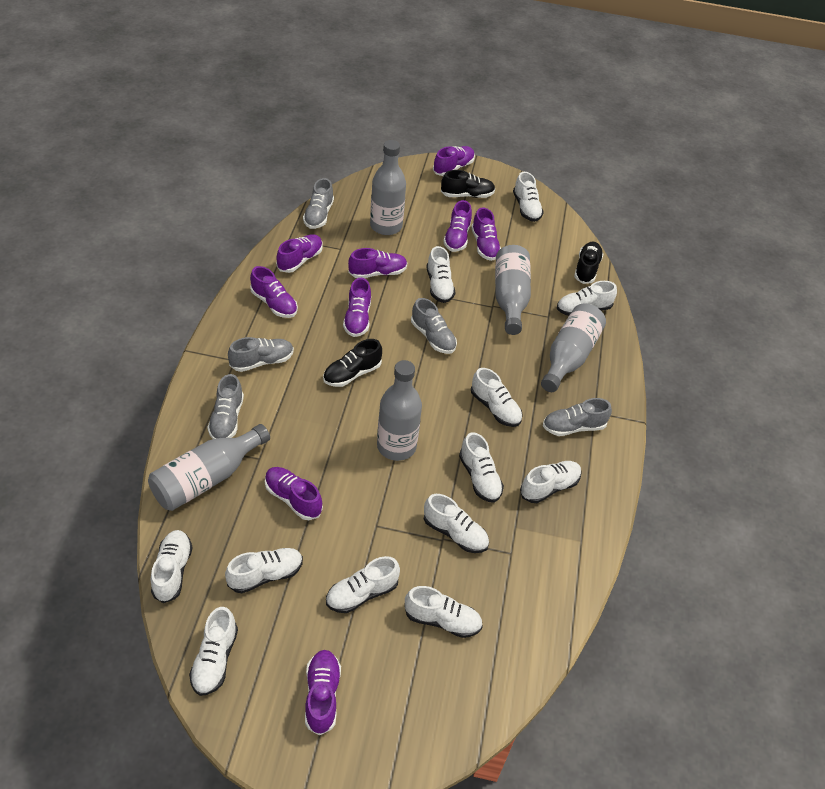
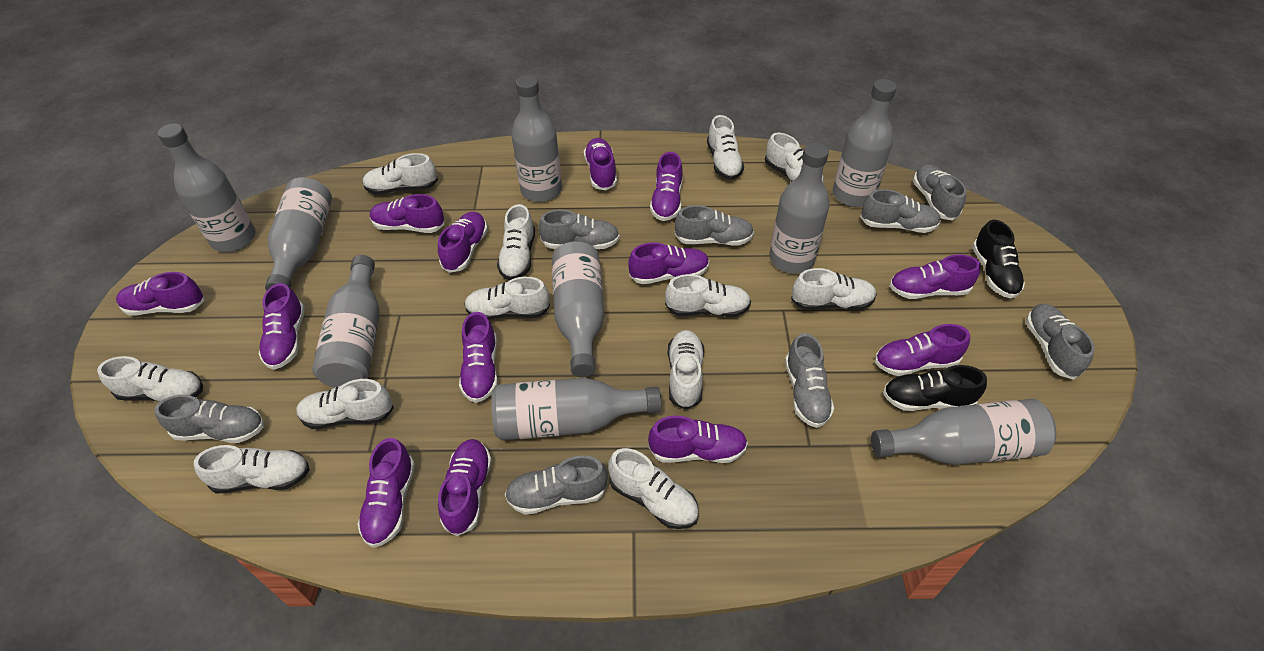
black shoe: 3 -> 2
grey bottle: 5 -> 9
grey shoe: 5 -> 8
purple shoe: 9 -> 13

